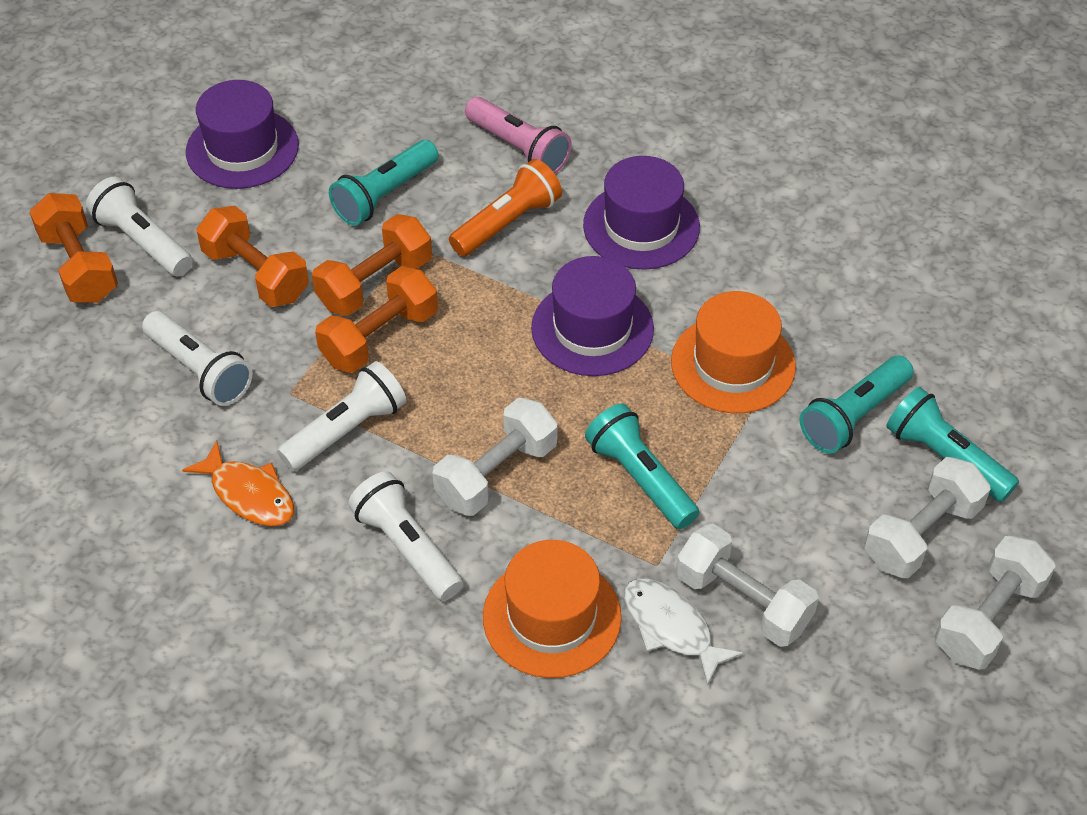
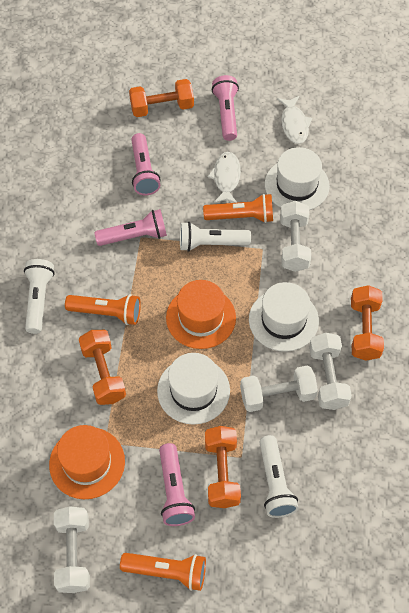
orange fish: 1 -> 0
orange flashlight: 1 -> 3
pink flashlight: 1 -> 4
purple hat: 3 -> 0
turquoise flashlight: 4 -> 0
white fish: 1 -> 2
white flashlight: 4 -> 3
white hat: 0 -> 3

